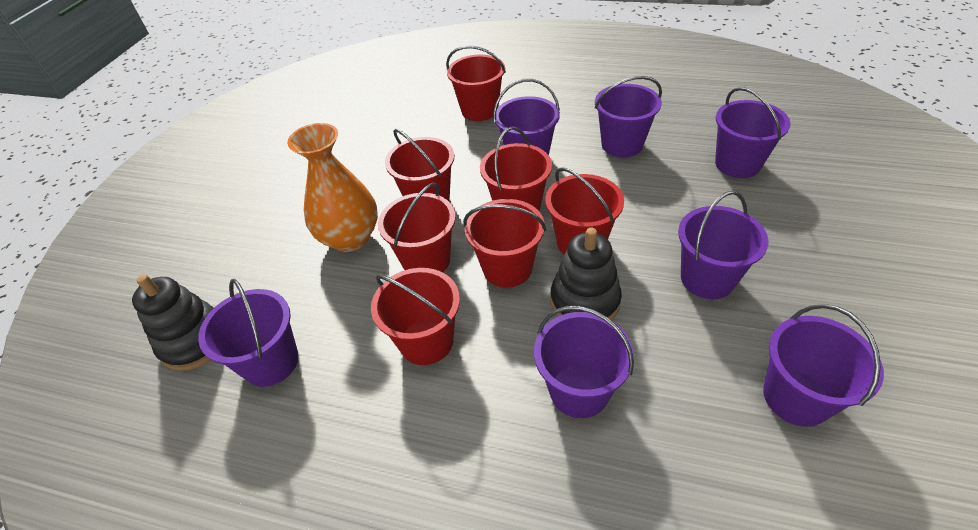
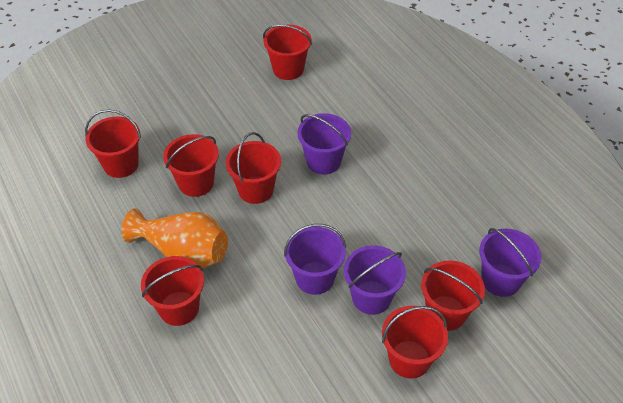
black stacking toy: 2 -> 0
purple bucket: 7 -> 4

